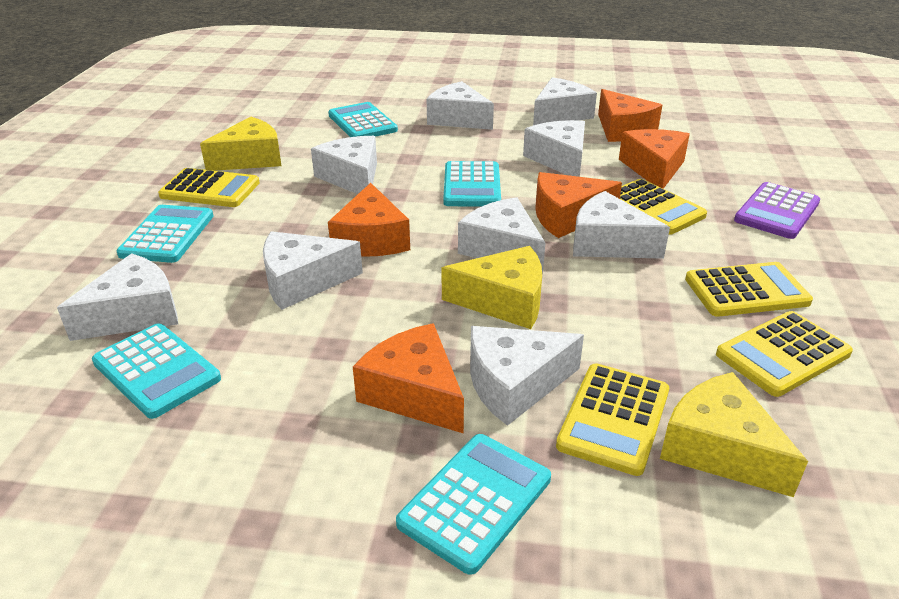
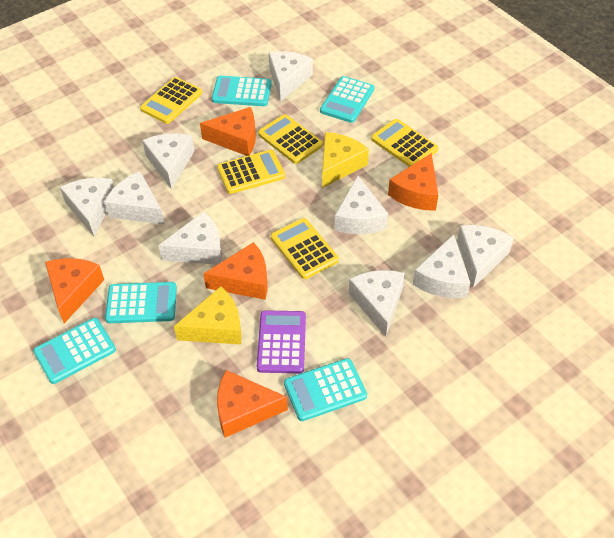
yellow cheese: 3 -> 2

